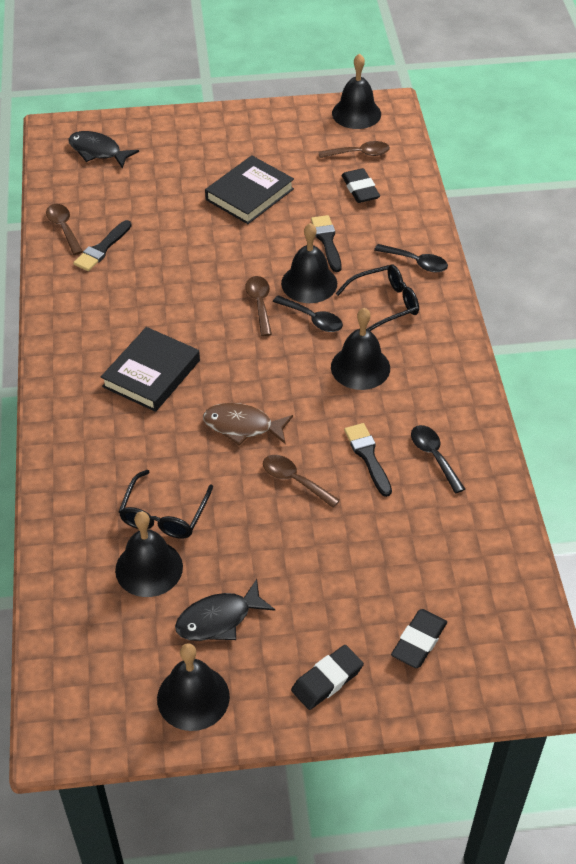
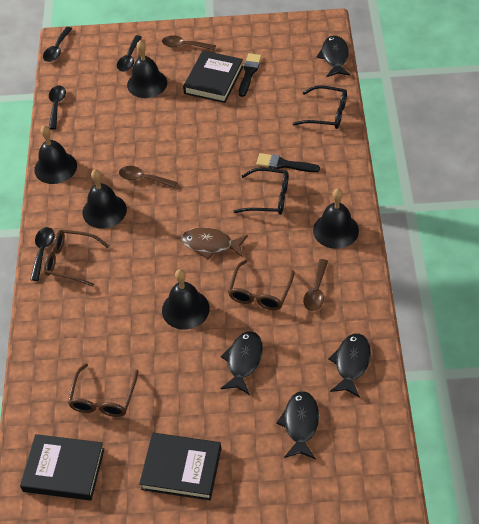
black book: 2 -> 3
black brush: 3 -> 2
black eraser: 3 -> 0
black fish: 2 -> 4
black spoon: 3 -> 4
brown glasses: 0 -> 3
brown spoon: 4 -> 3

